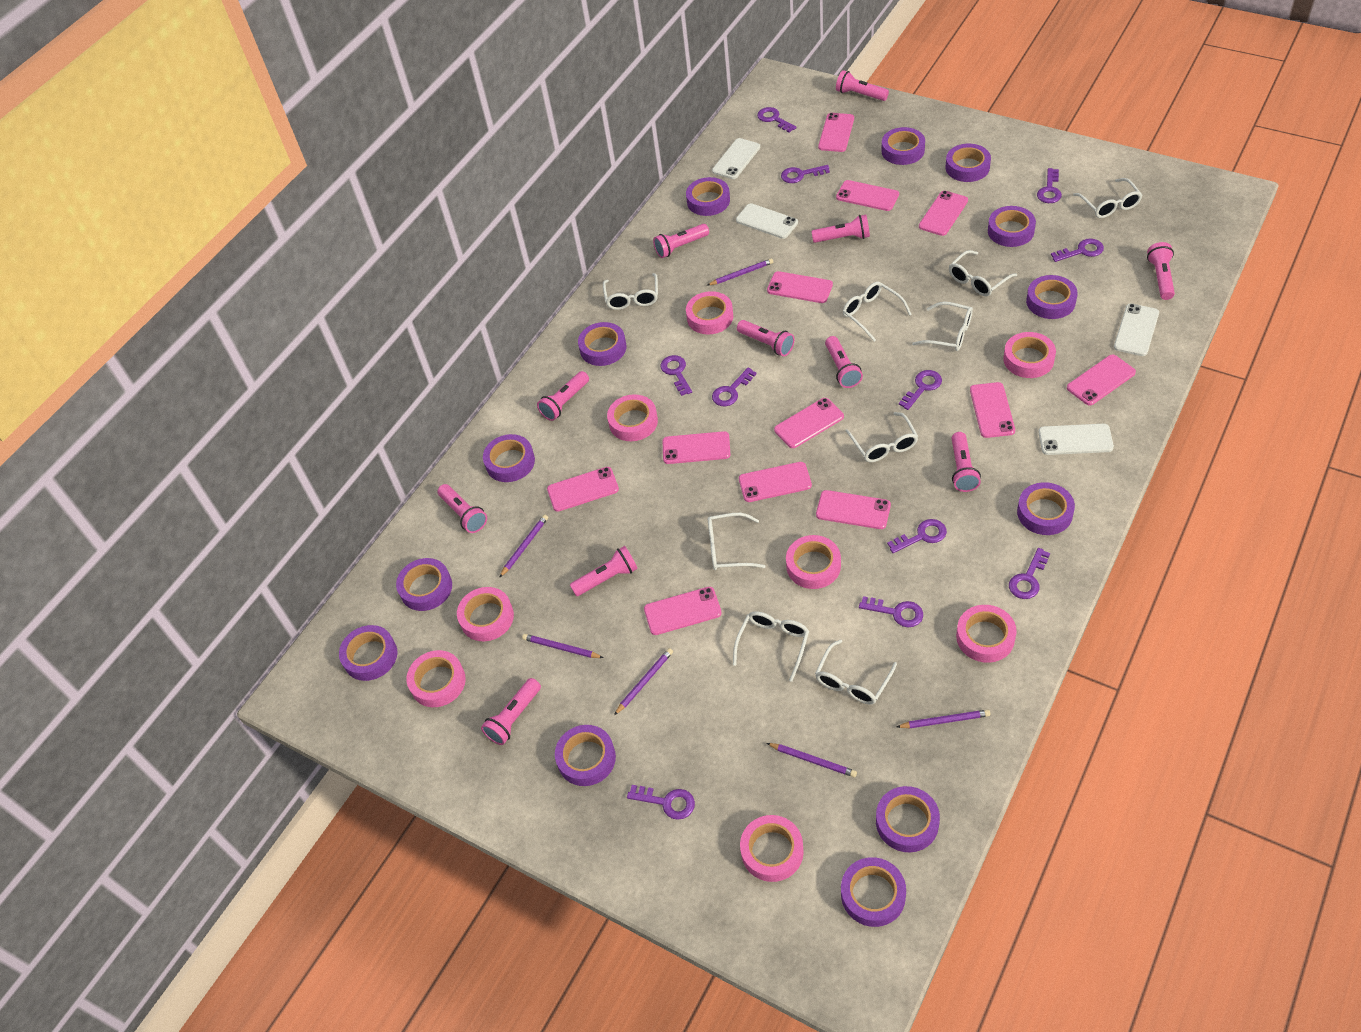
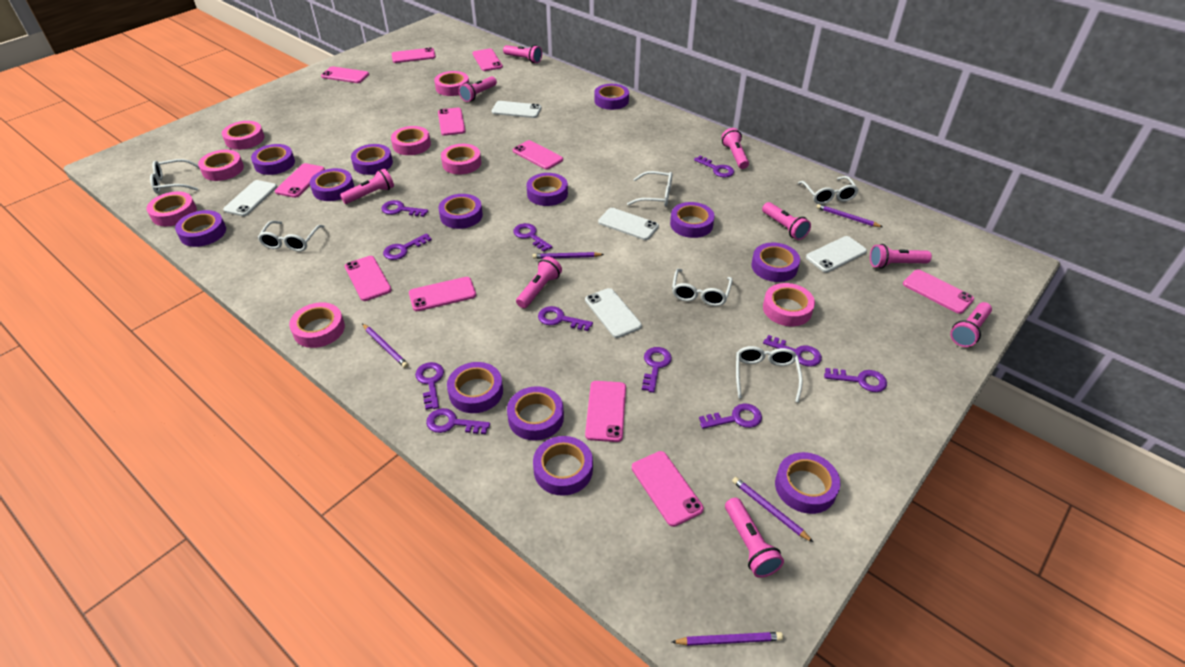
pink flashlight: 11 -> 9
pink phone: 12 -> 11
purple pencil: 6 -> 5
white glasses: 9 -> 6
white phone: 4 -> 5

